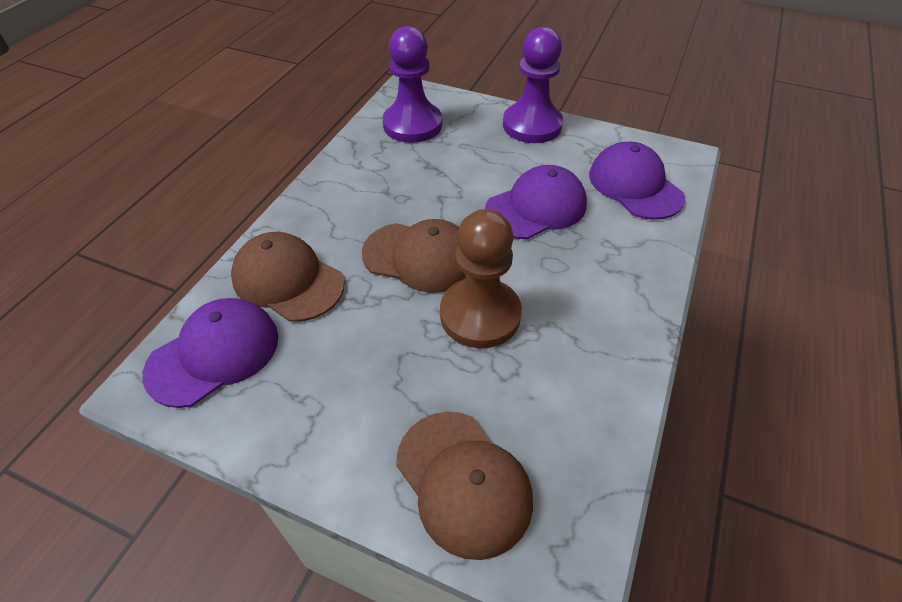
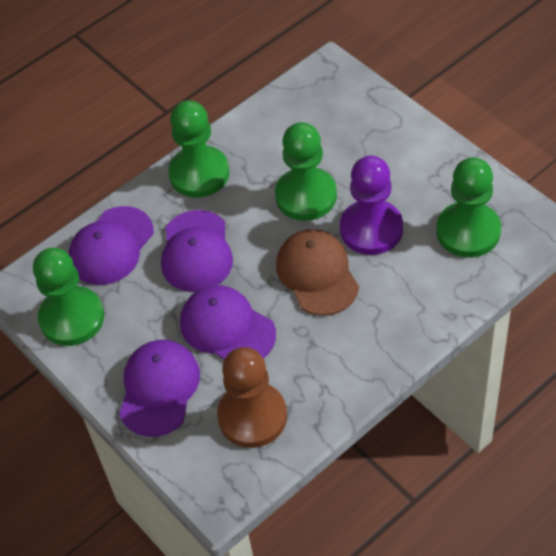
brown cap: 3 -> 1
green pawn: 0 -> 4
purple cap: 3 -> 4
purple pawn: 2 -> 1

